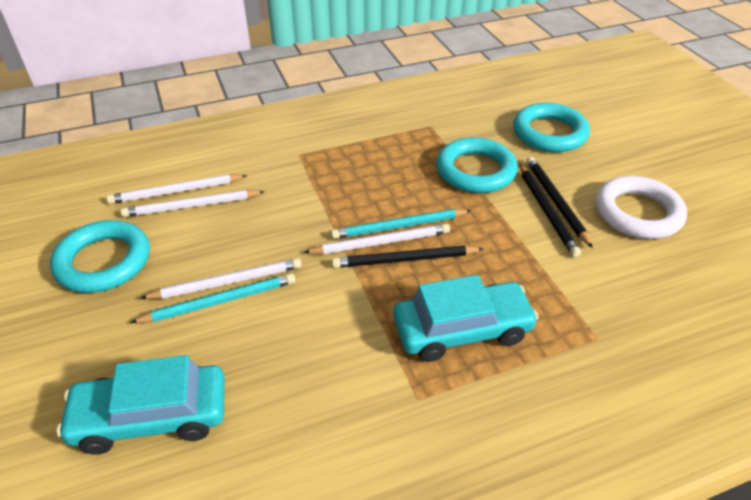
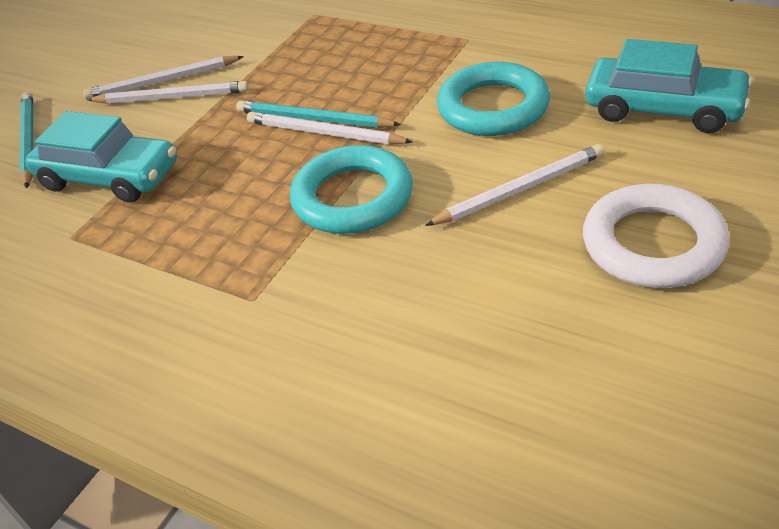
black pencil: 3 -> 0
turquoise ring: 3 -> 2

